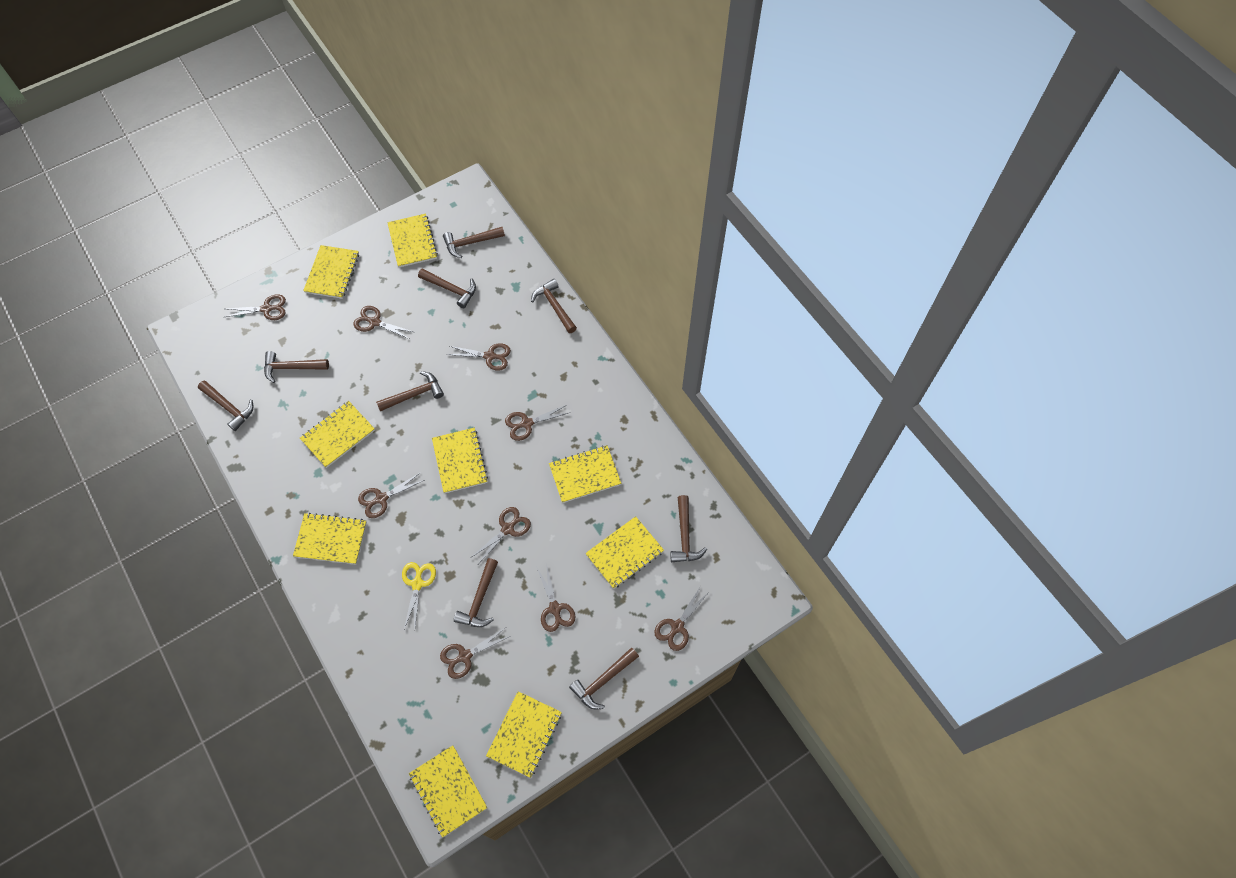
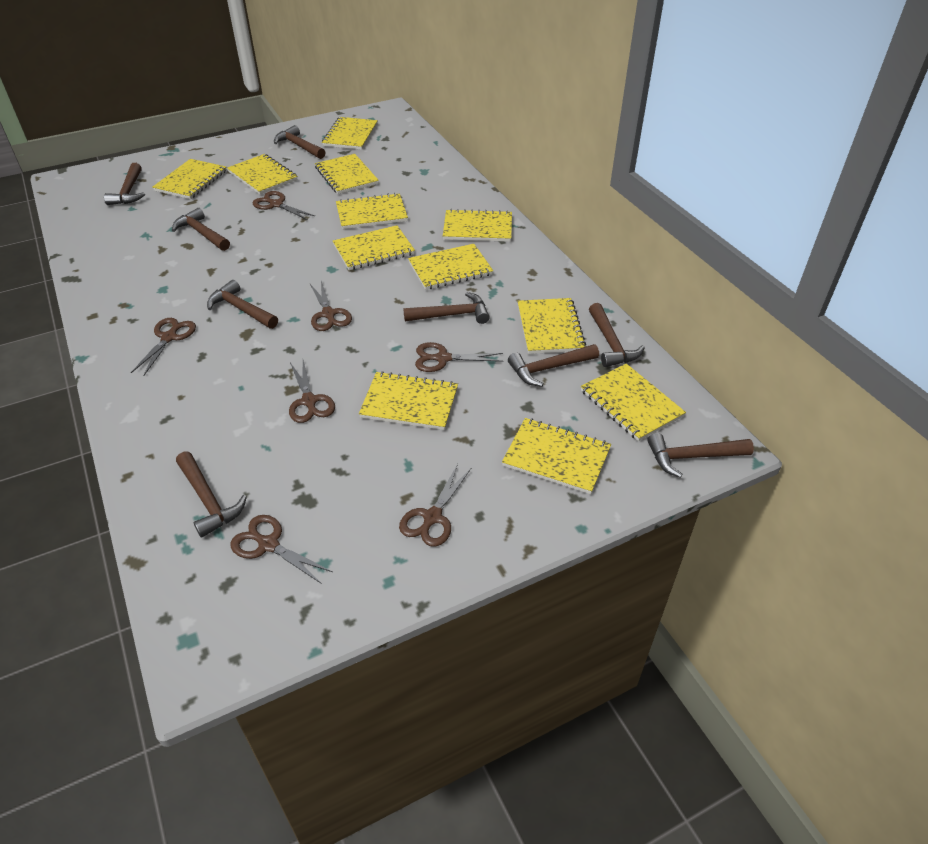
brown scissors: 9 -> 7
yellow notebook: 9 -> 12
yellow scissors: 1 -> 0

